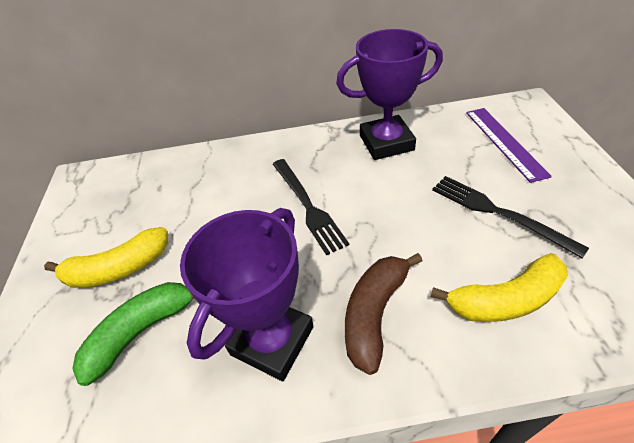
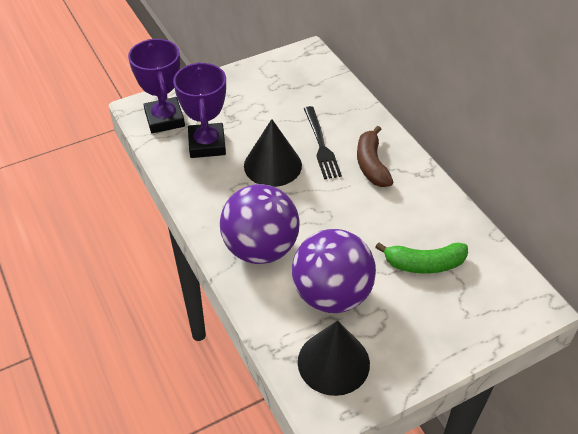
black cone: 0 -> 2
black fork: 2 -> 1
purple ball: 0 -> 2
purple ruler: 1 -> 0
yellow banana: 2 -> 0

